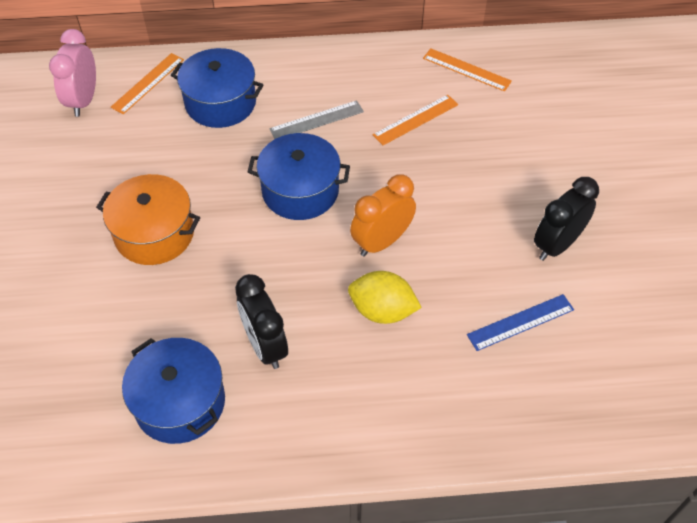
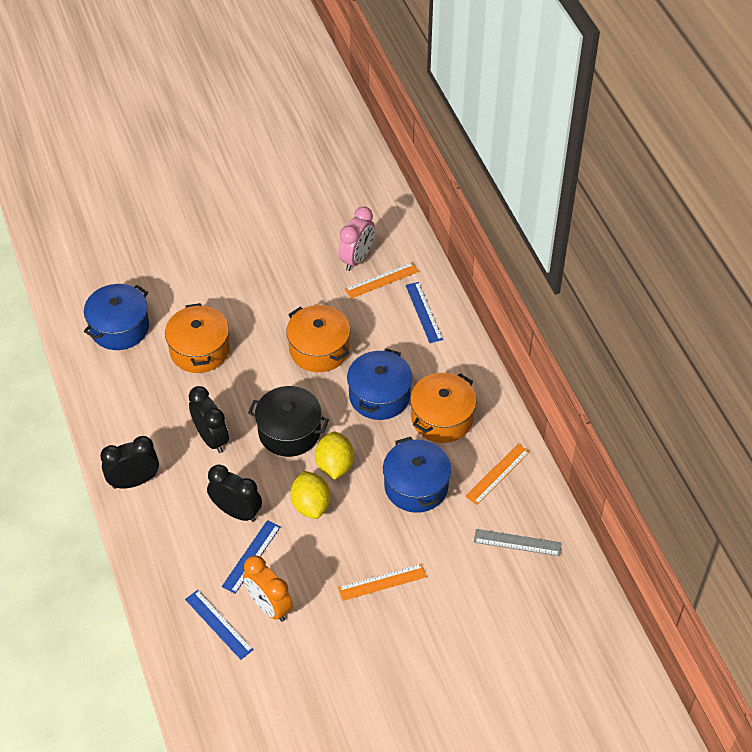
black clock: 2 -> 3
black pot: 0 -> 1
blue ruler: 1 -> 3
orange pot: 1 -> 3
yellow lemon: 1 -> 2

